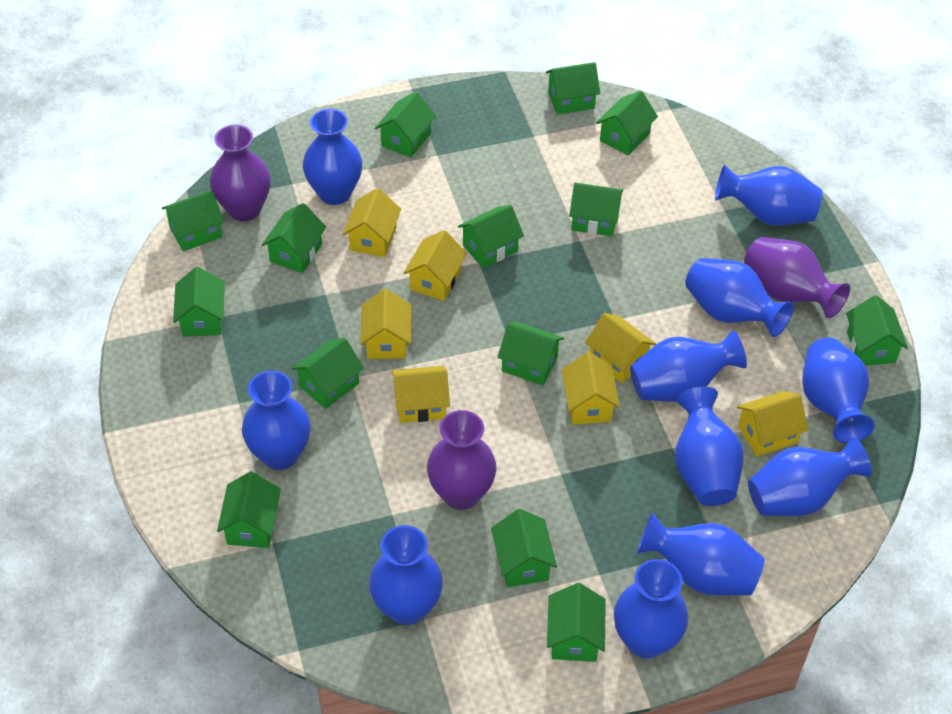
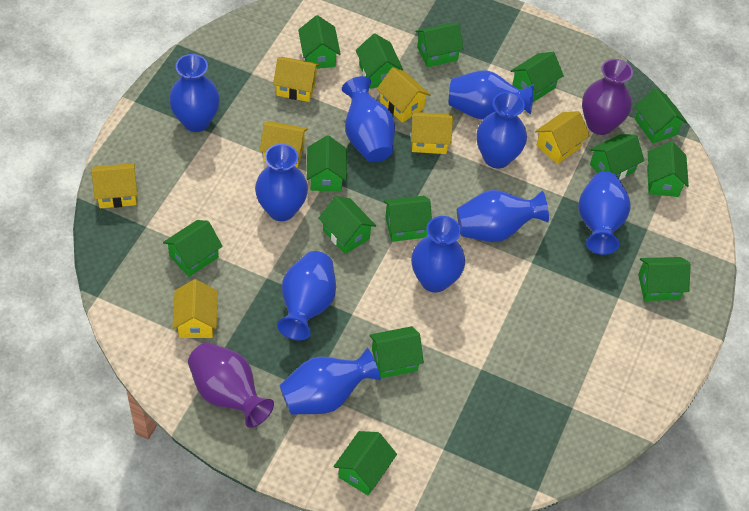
blue vase: 11 -> 10
purple vase: 3 -> 2

